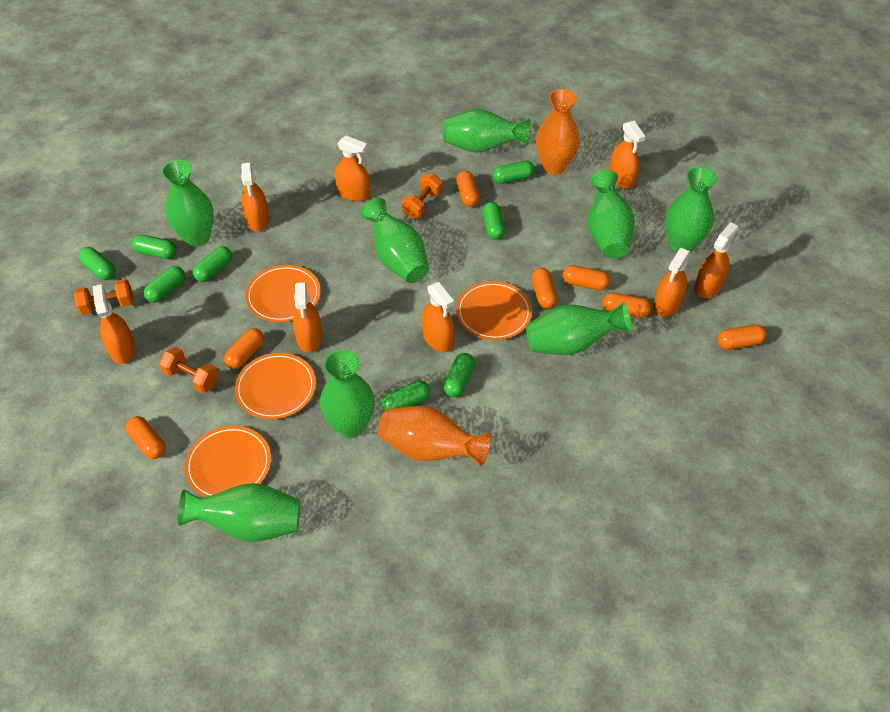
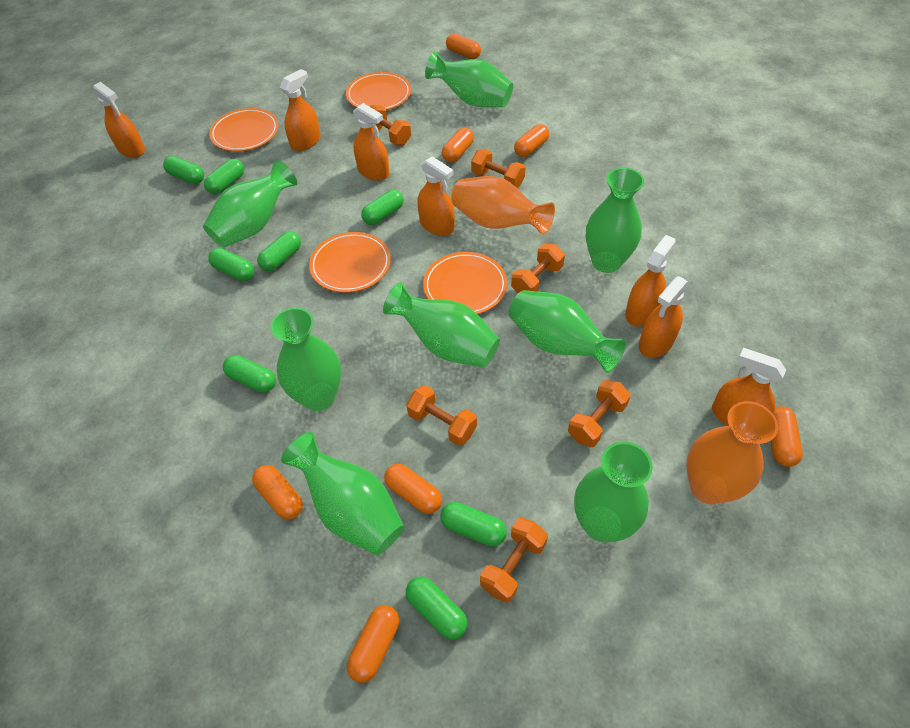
orange dumbbell: 3 -> 6
orange spray bottle: 8 -> 7

